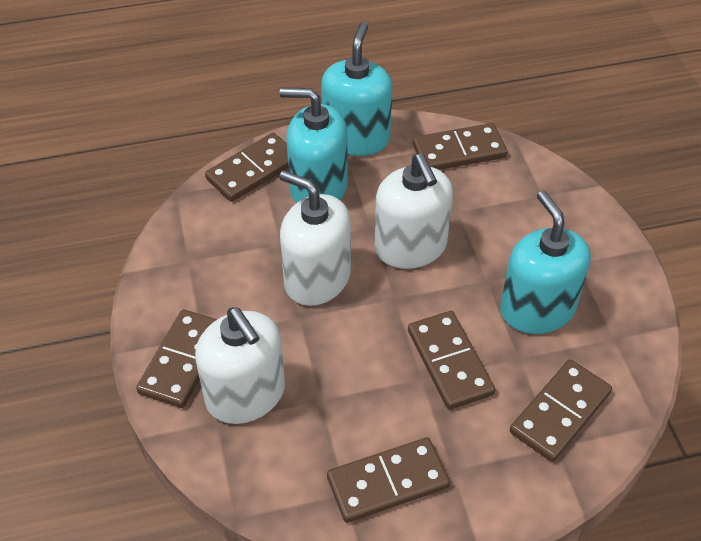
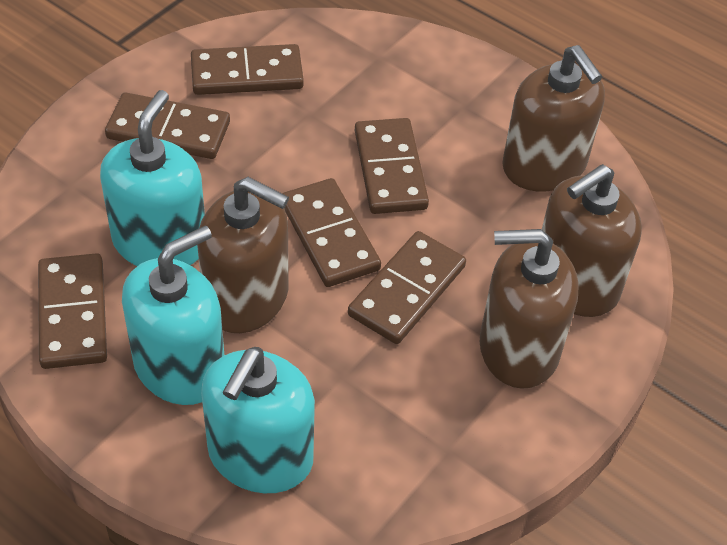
brown soap dispenser: 0 -> 4
white soap dispenser: 3 -> 0

